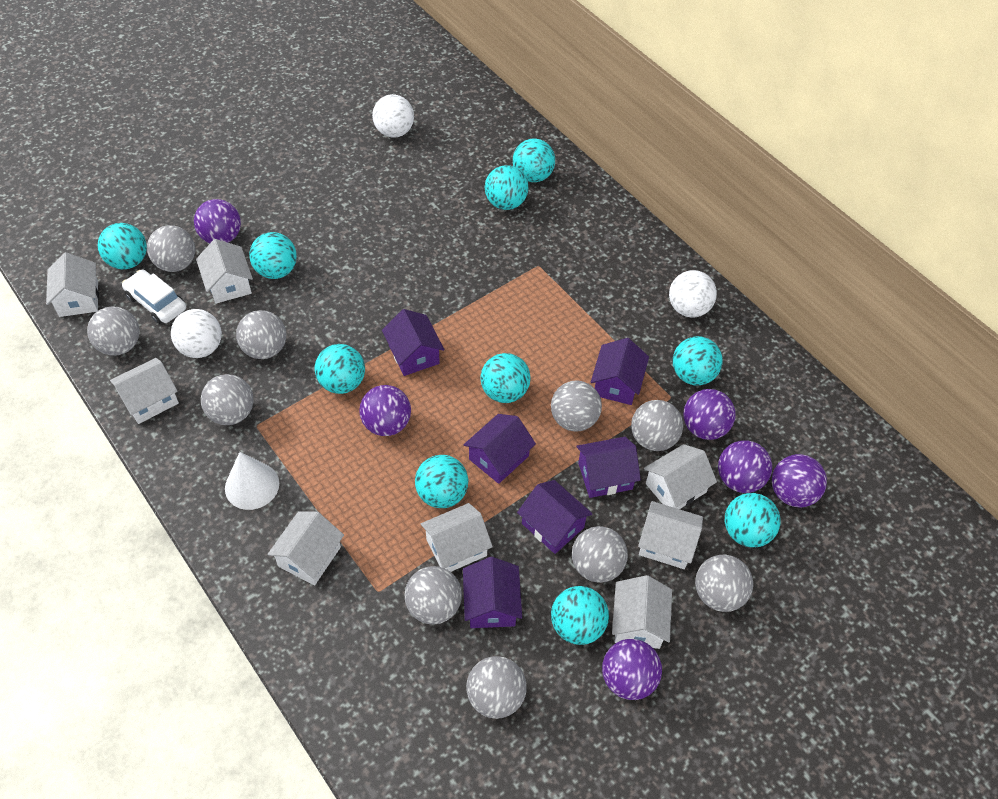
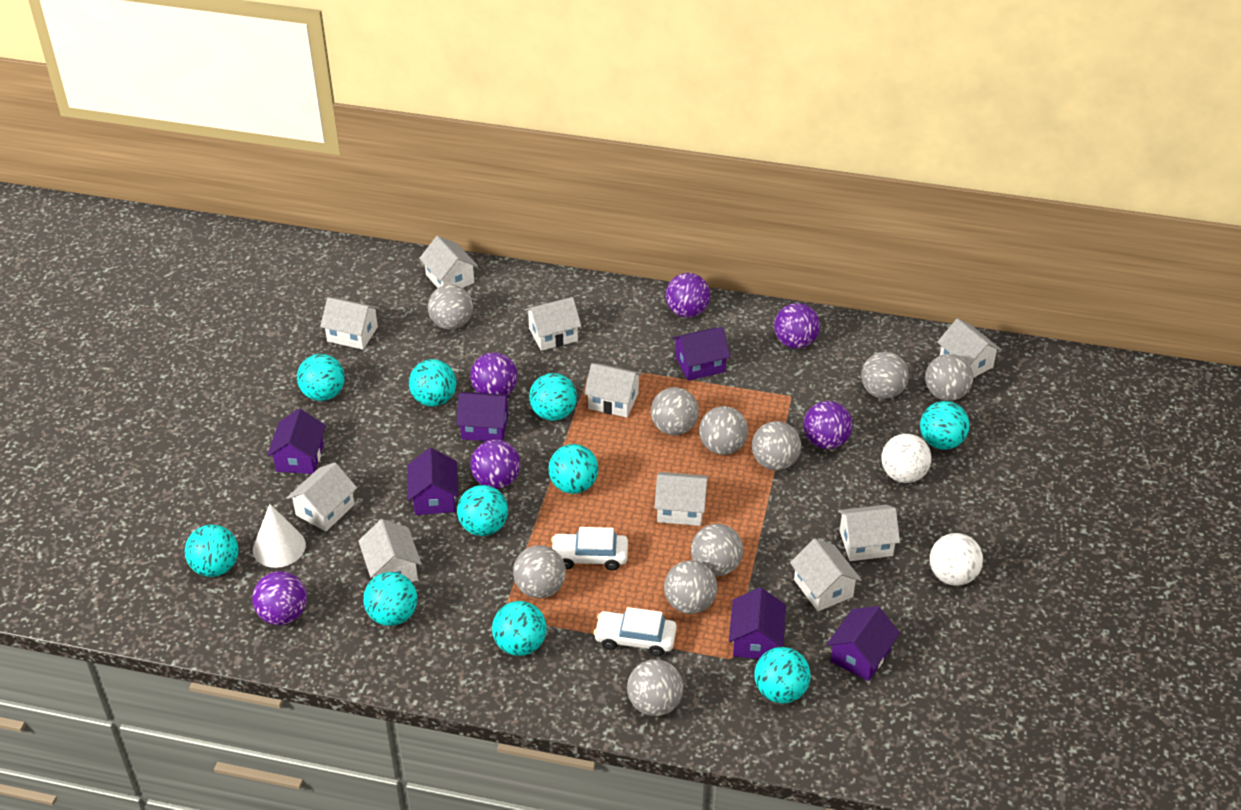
white ball: 3 -> 2
white car: 1 -> 2
white house: 8 -> 10

